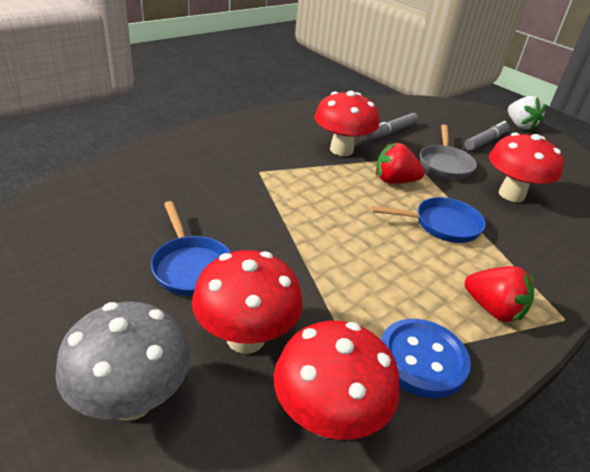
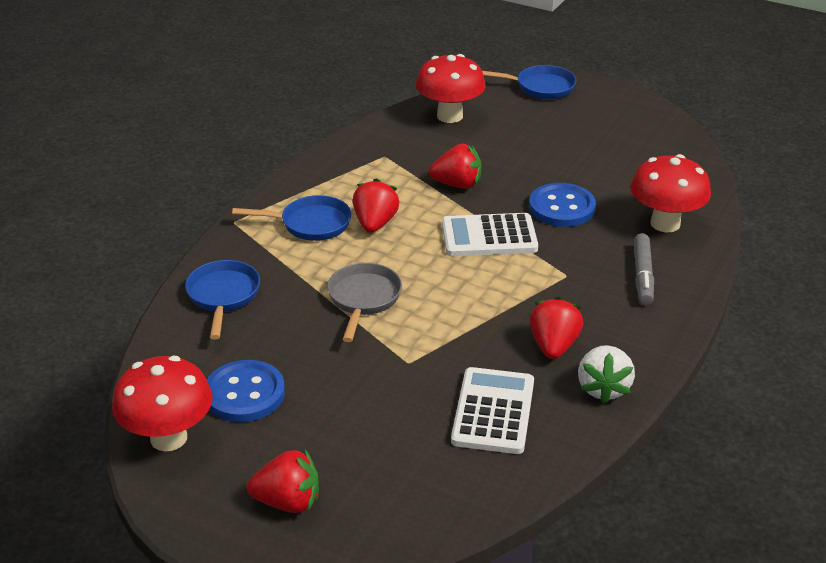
blue button: 1 -> 2
blue pan: 2 -> 3
grey marker: 2 -> 1
grey mushroom: 1 -> 0
red mushroom: 4 -> 3
red strawberry: 2 -> 4
white calculator: 0 -> 2

